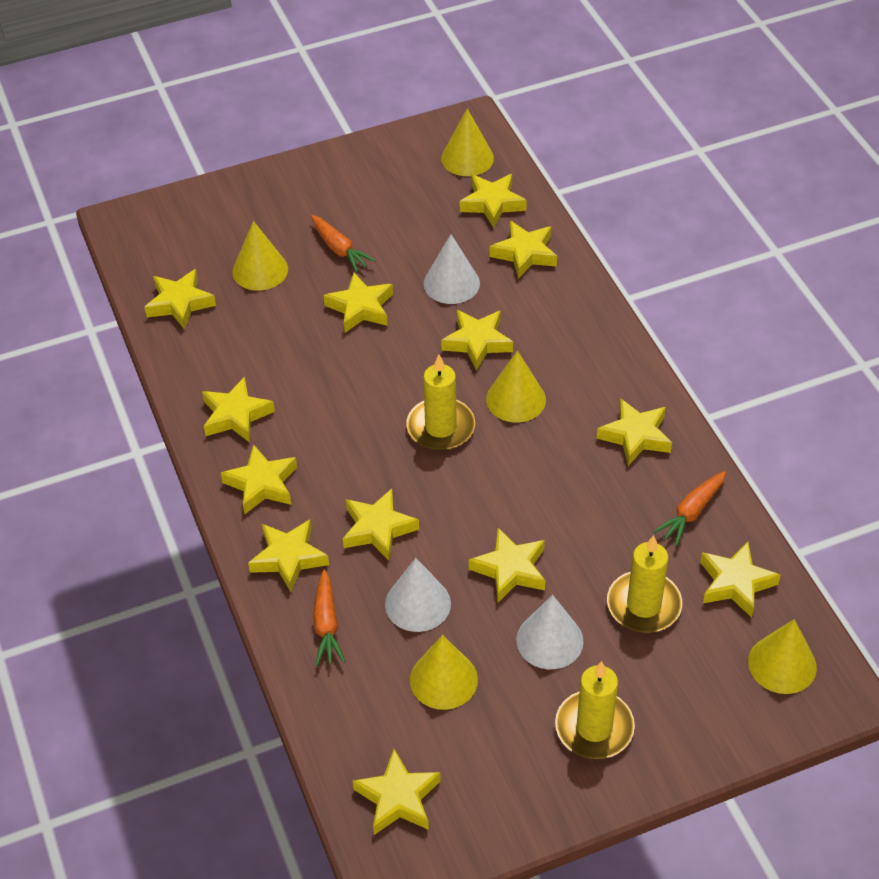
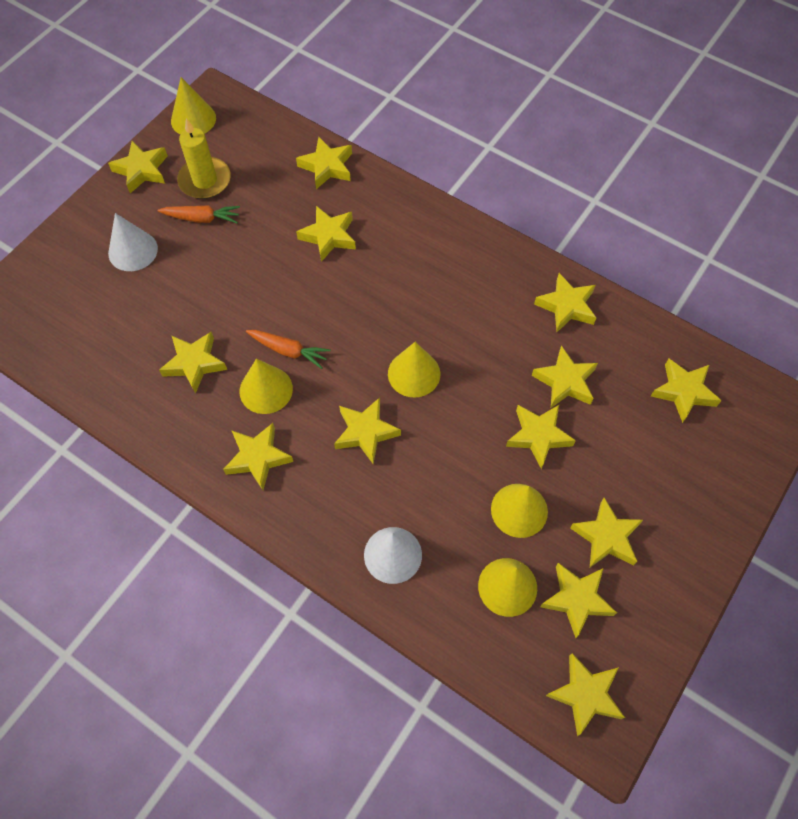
orange carrot: 3 -> 2
white cone: 3 -> 2
yellow candle: 3 -> 1

